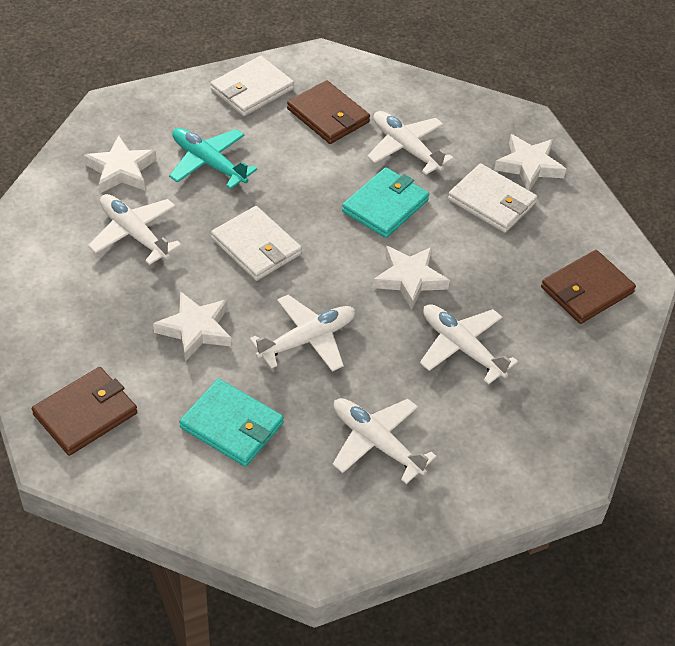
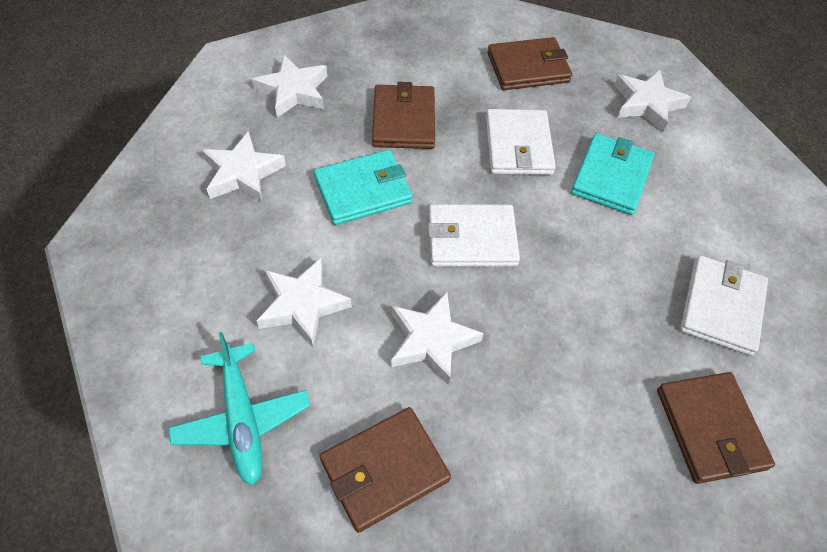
brown wallet: 3 -> 4
white plane: 5 -> 0
white star: 4 -> 5

